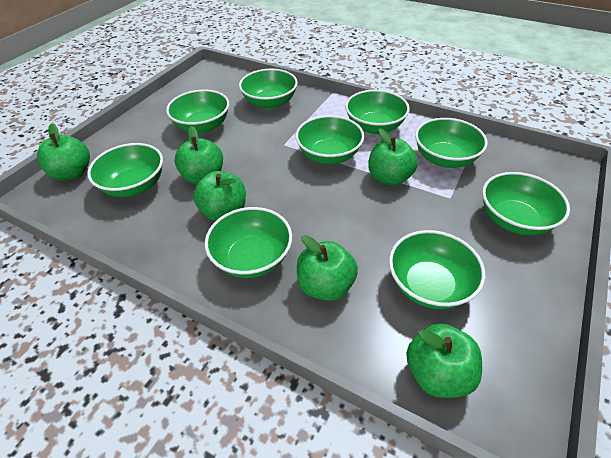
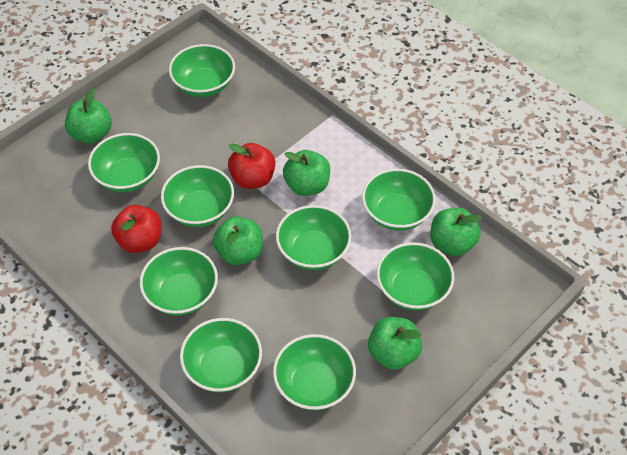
green apple: 6 -> 5
red apple: 0 -> 2

